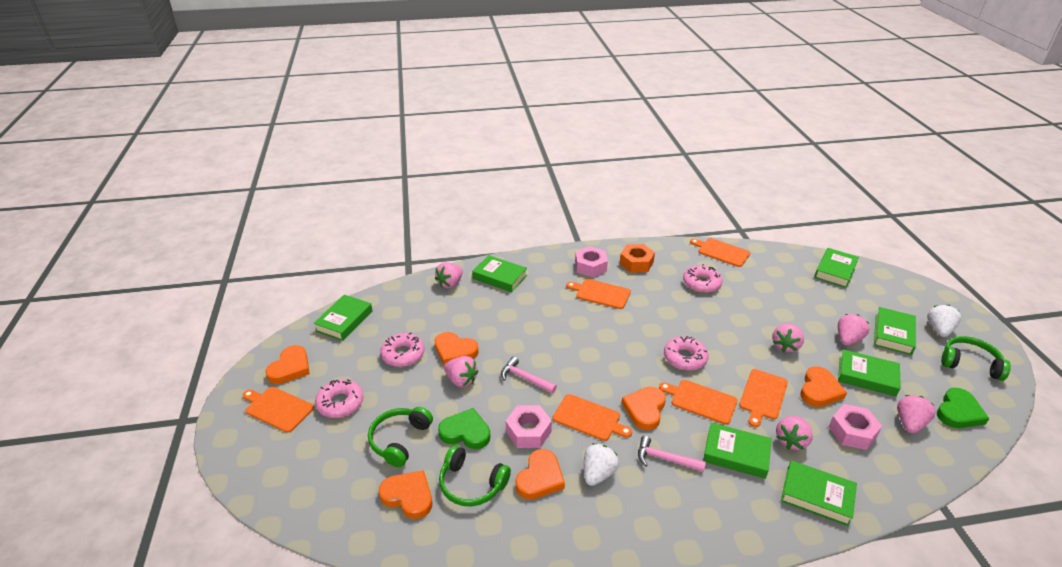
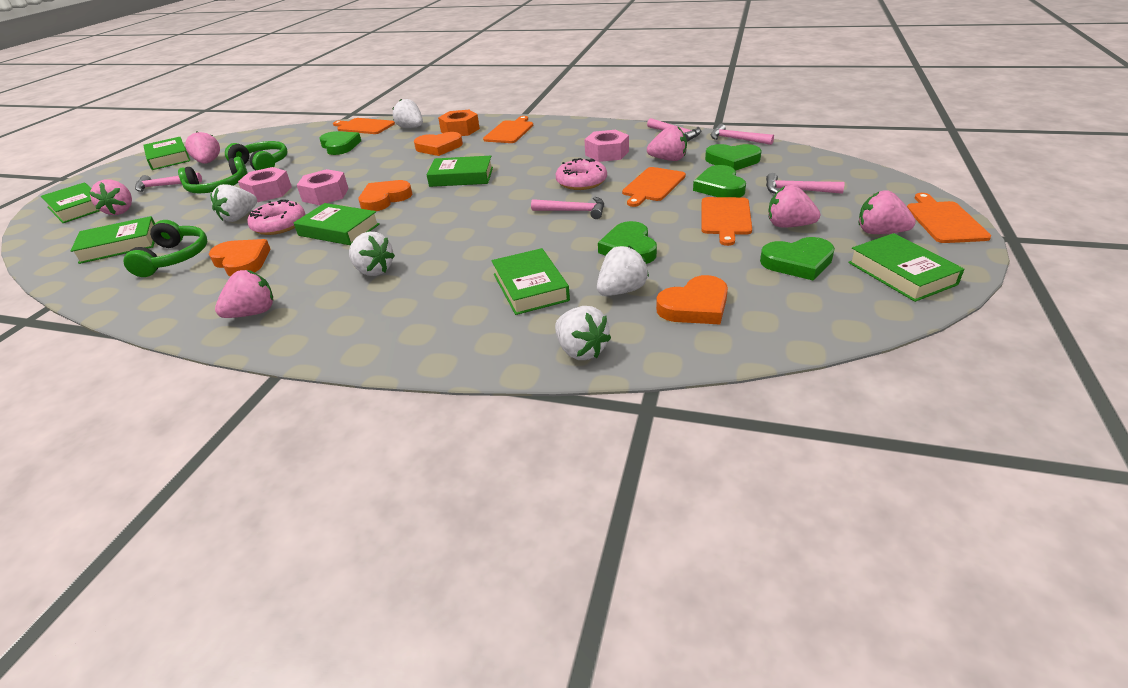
green heart: 2 -> 5
orange cutting board: 6 -> 5
orange heart: 6 -> 4
pink donut: 4 -> 2
pink hammer: 2 -> 5
white strawberry: 2 -> 5

